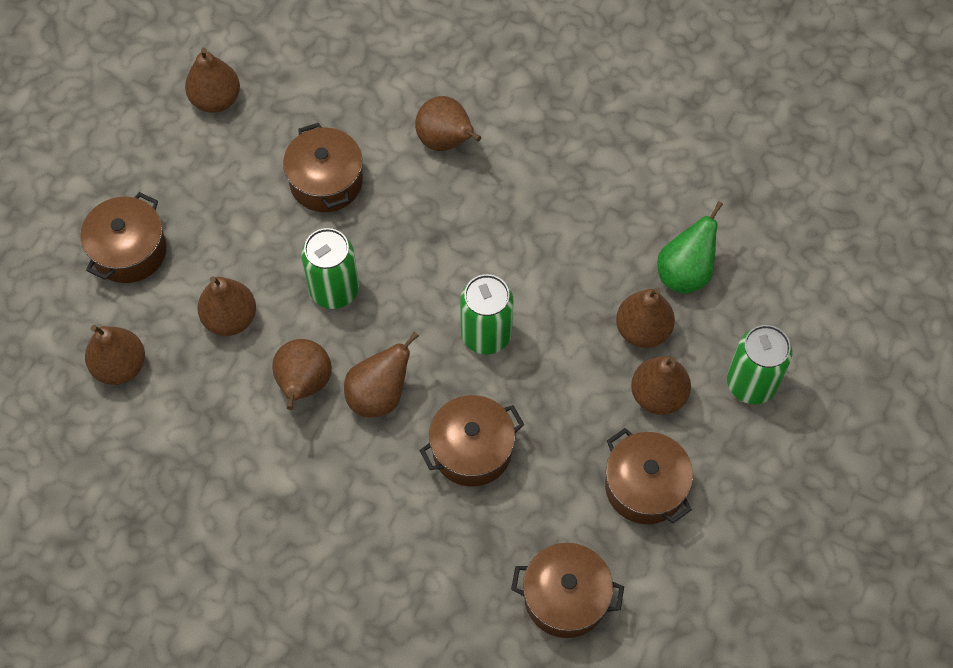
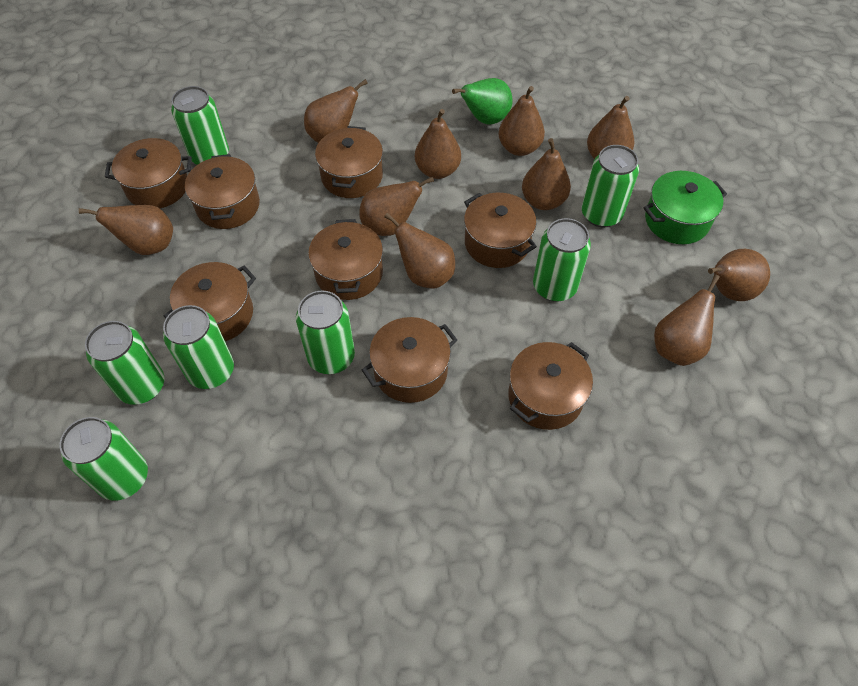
brown pear: 8 -> 10
brown pot: 5 -> 8
green can: 3 -> 7
green pot: 0 -> 1

